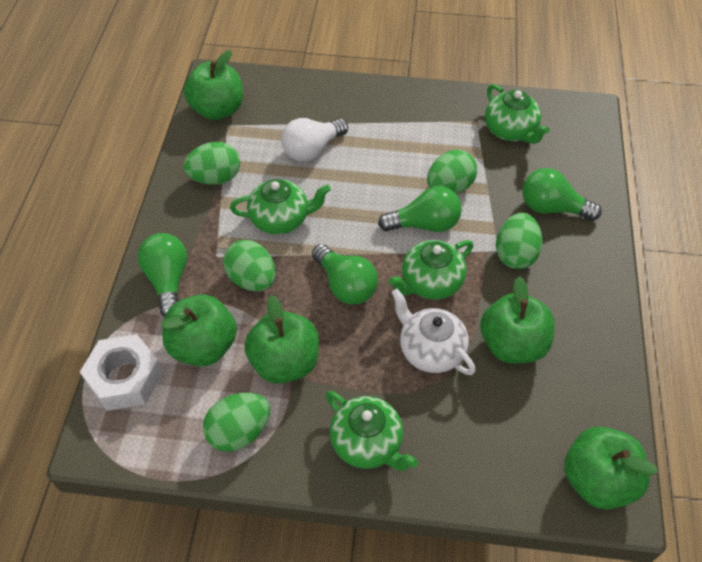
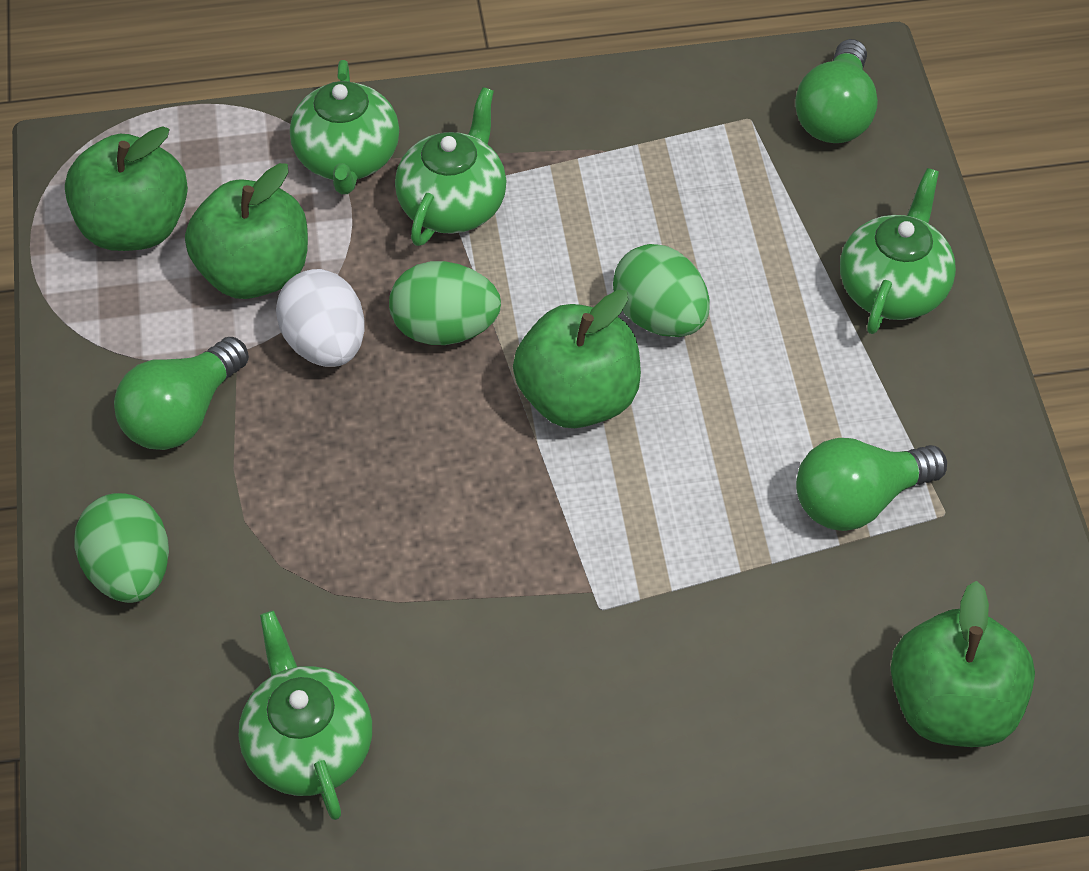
green apple: 5 -> 4
green egg: 5 -> 3
green light bulb: 4 -> 3
white egg: 0 -> 1
white light bulb: 1 -> 0
white nut: 1 -> 0
white teapot: 1 -> 0

